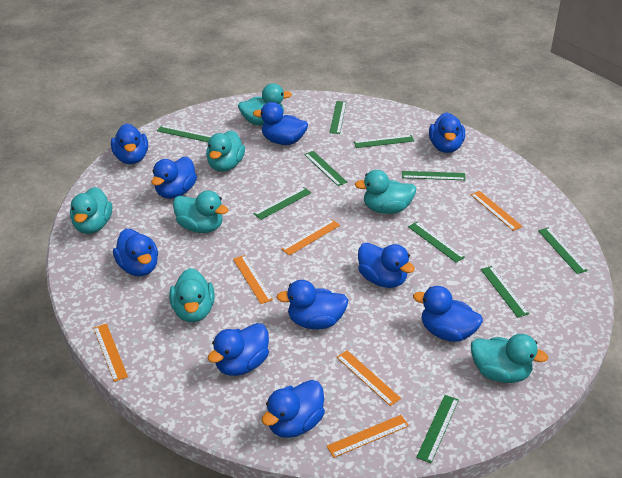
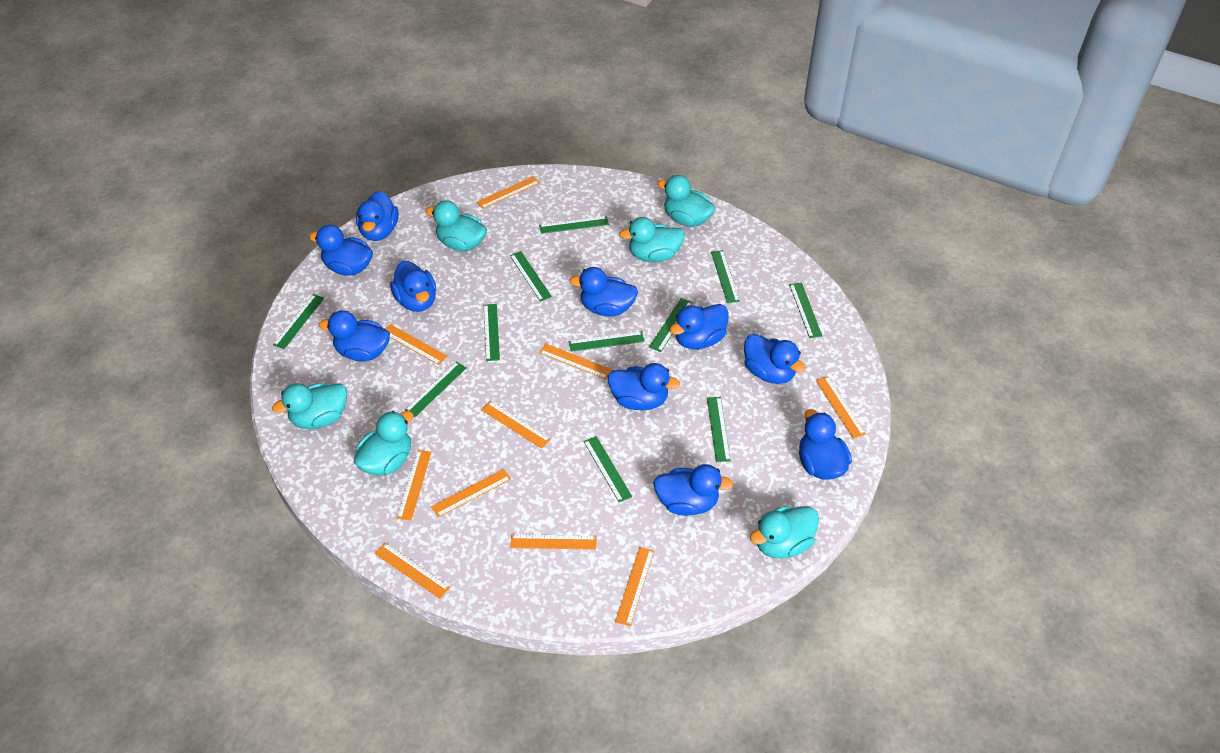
green ruler: 10 -> 11
orange ruler: 6 -> 10
turquoise duck: 7 -> 6

